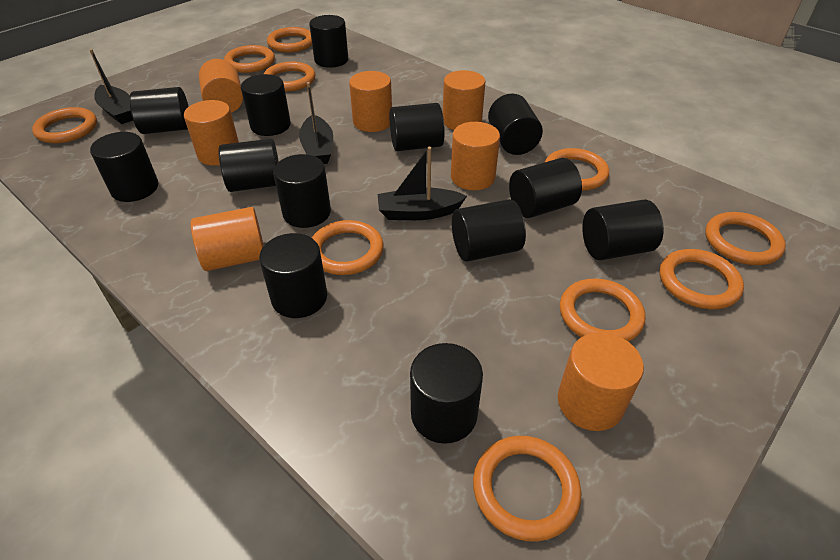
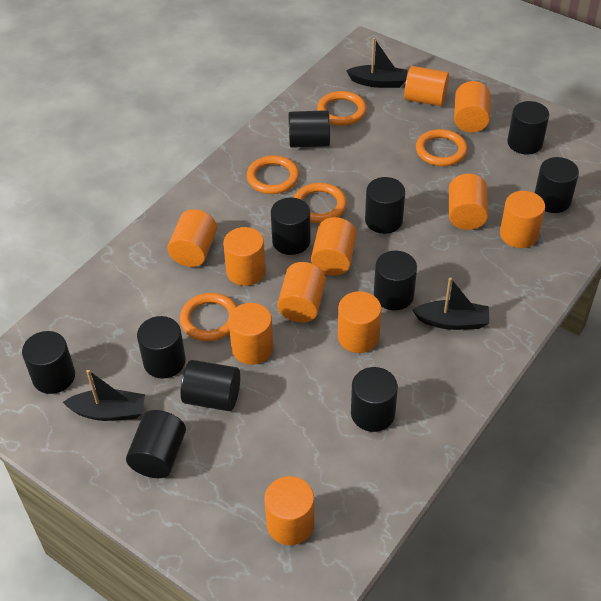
black cylinder: 13 -> 11
orange cylinder: 7 -> 11
orange ring: 10 -> 5

